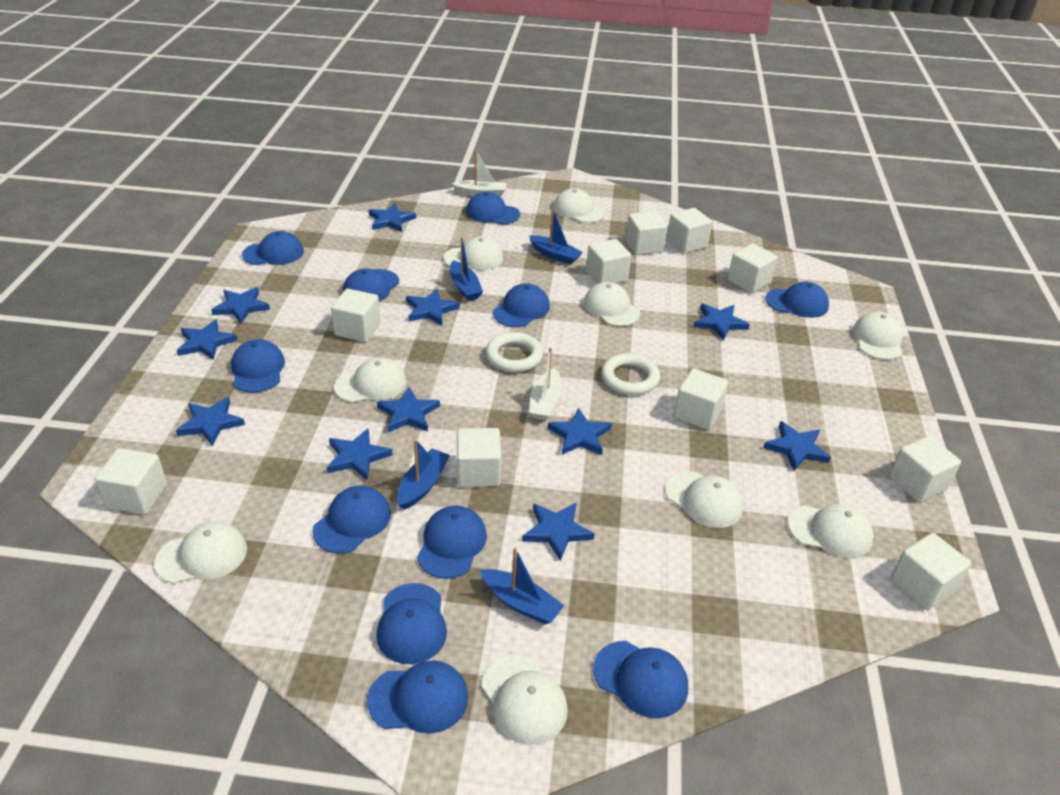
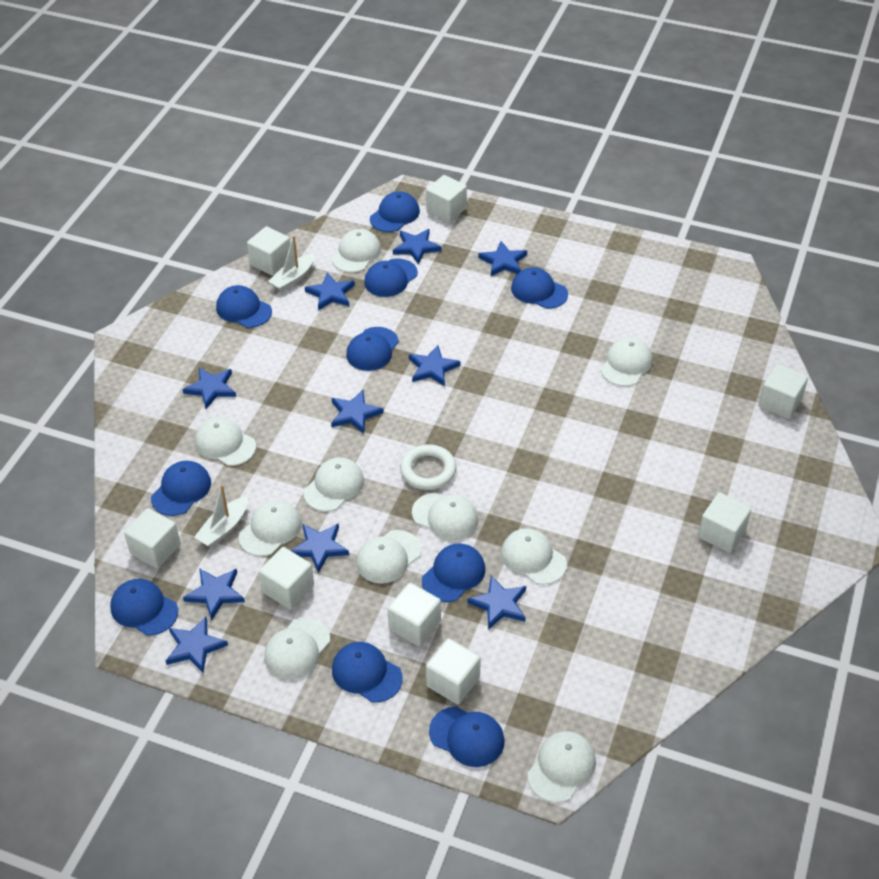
blue boat: 4 -> 0
blue cap: 11 -> 10
blue star: 11 -> 10
white cap: 9 -> 10
white cube: 10 -> 8
white ring: 2 -> 1

